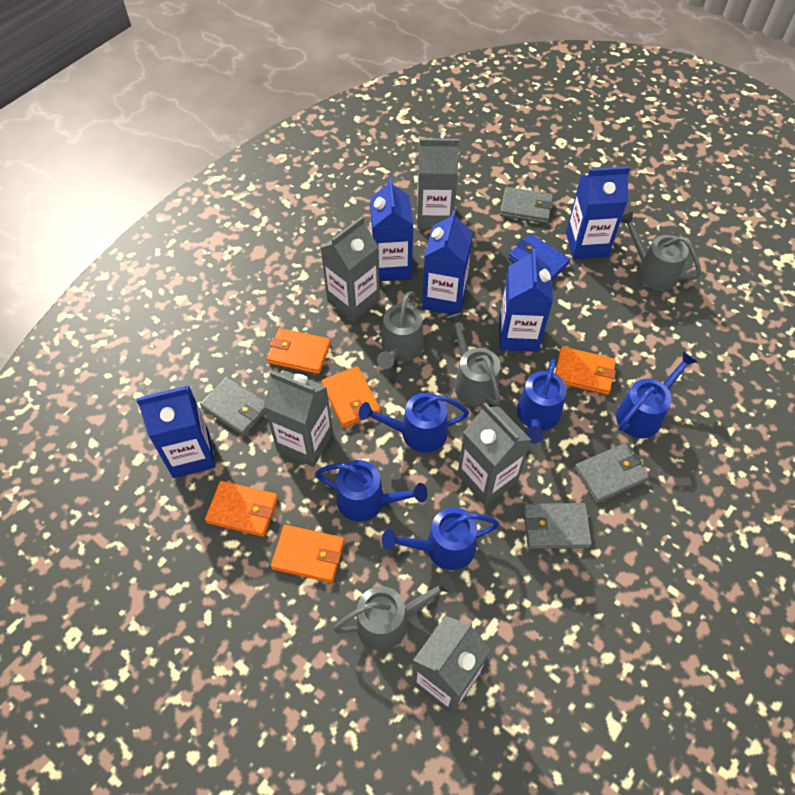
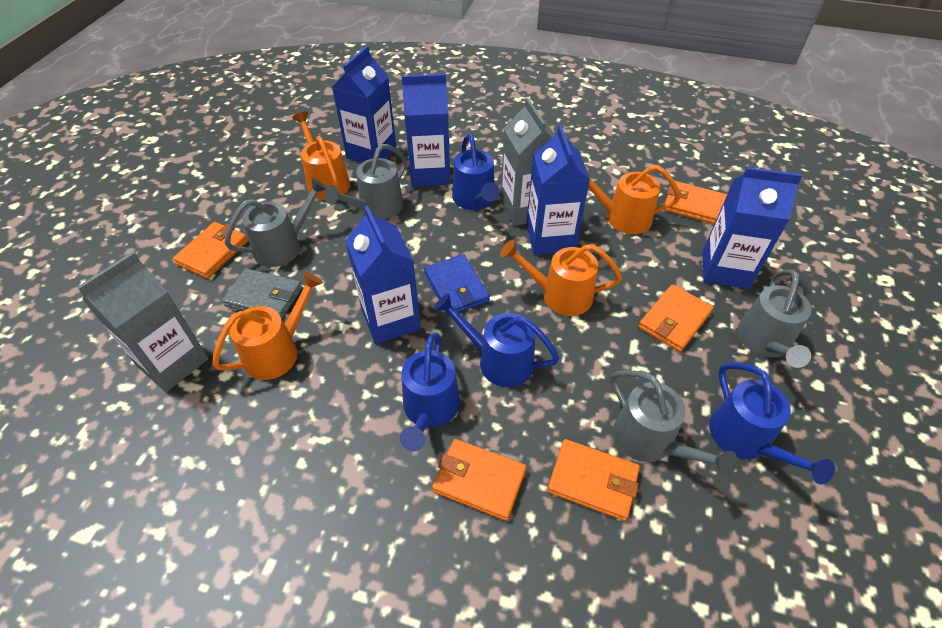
blue watering can: 5 -> 4
grey carton: 5 -> 2
grey wallet: 4 -> 1
orange watering can: 0 -> 4

